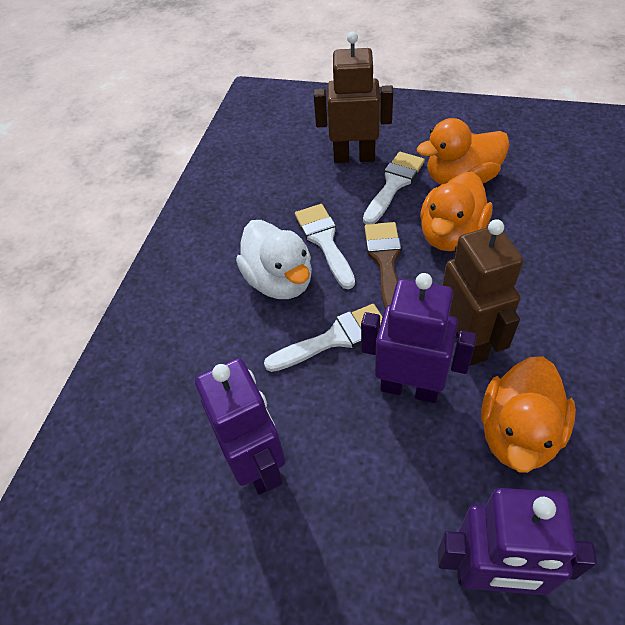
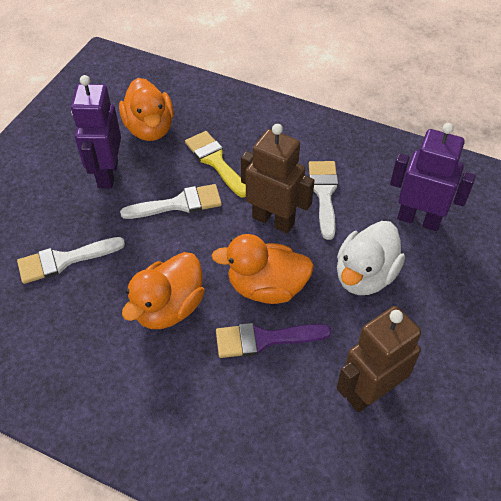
brown brush: 1 -> 0
purple brush: 0 -> 1
purple robot: 3 -> 2
yellow brush: 0 -> 1

